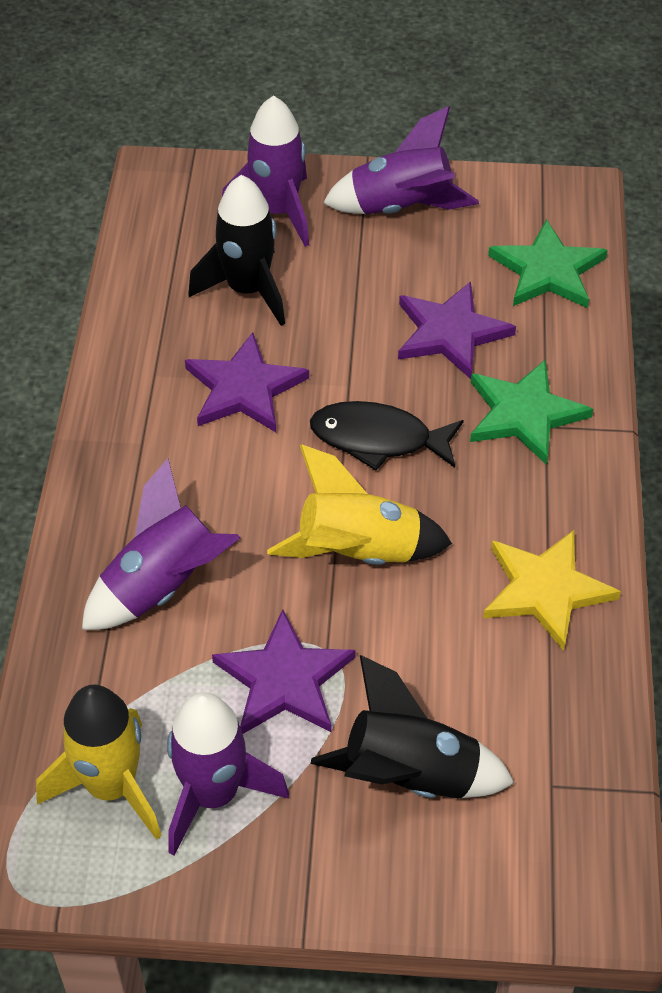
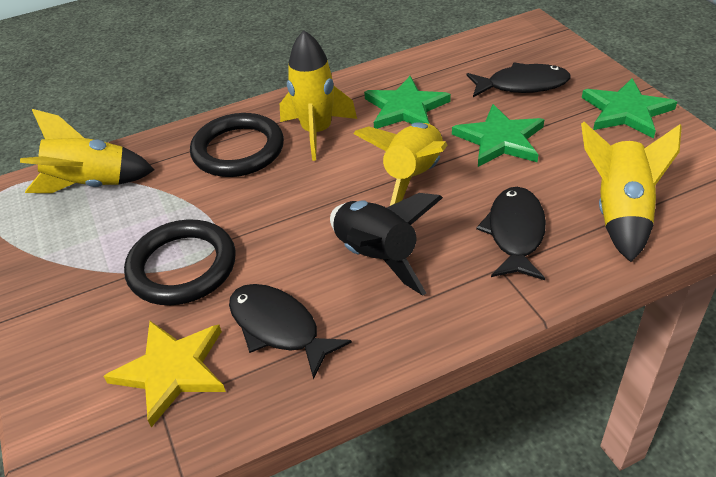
black fish: 1 -> 3
black ring: 0 -> 2
black rocket: 2 -> 1
green star: 2 -> 3
purple rocket: 4 -> 0
purple star: 3 -> 0
yellow rocket: 2 -> 4

